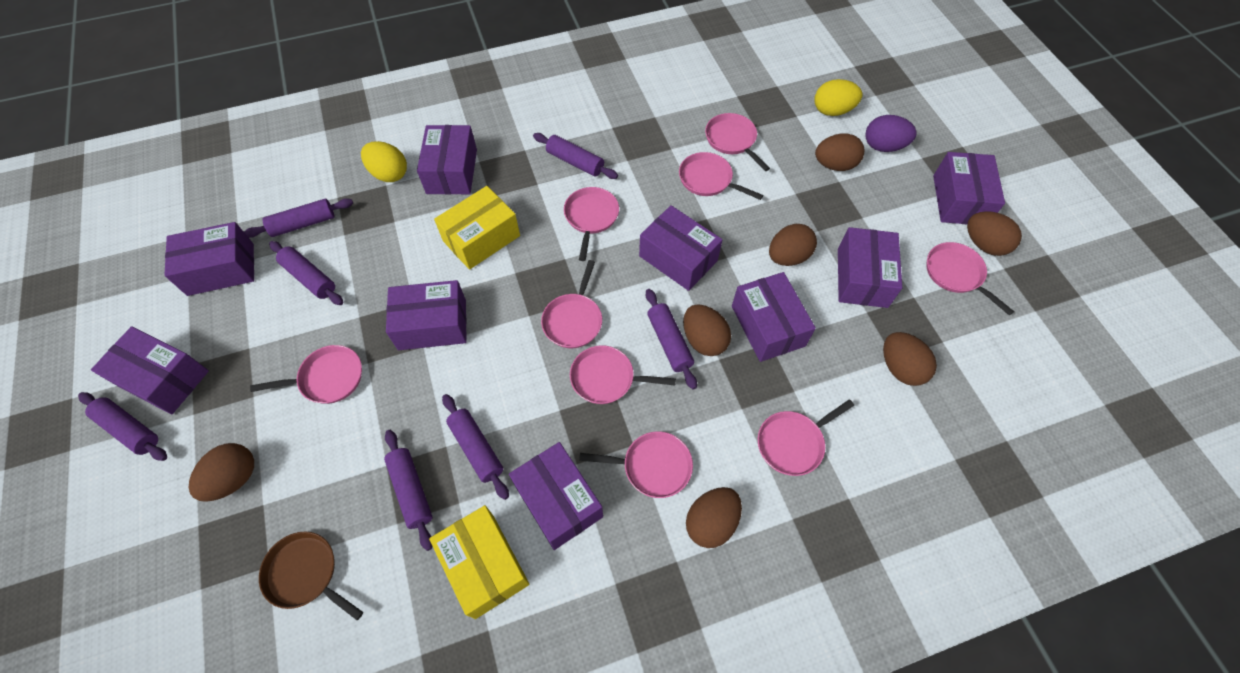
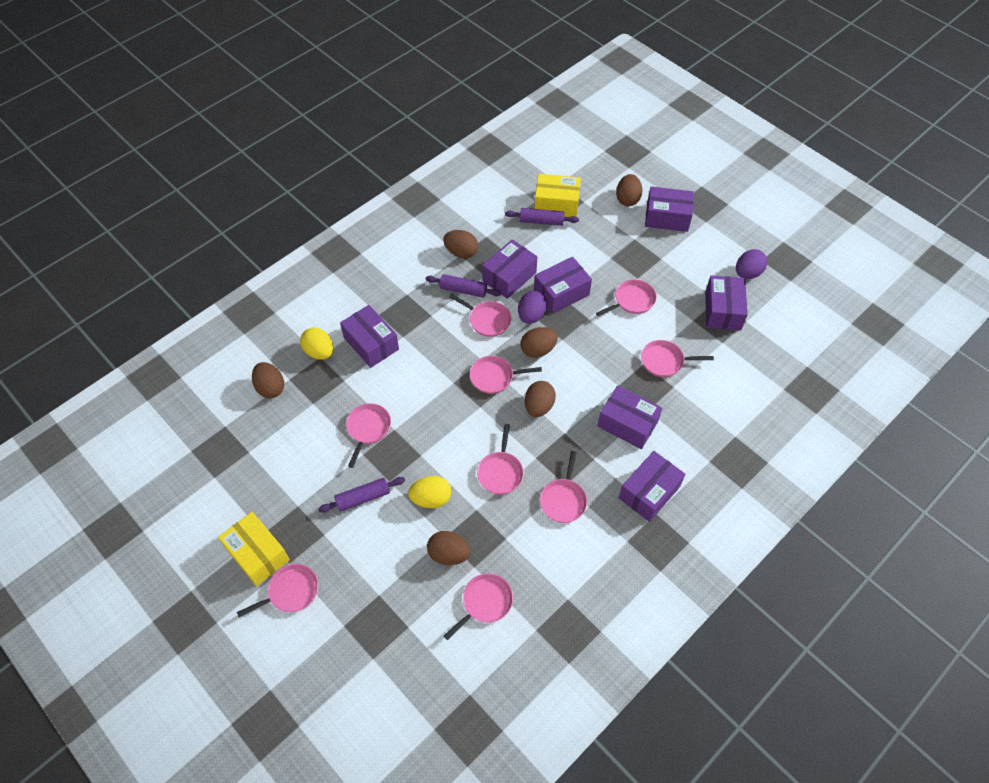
brown egg: 7 -> 6
brown pan: 1 -> 0
purple box: 9 -> 7
purple egg: 1 -> 2
purple rolling pin: 7 -> 3

